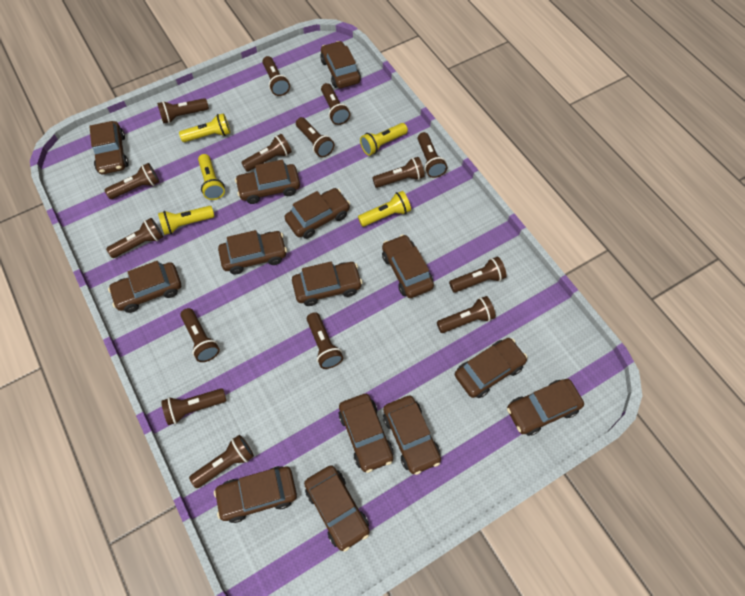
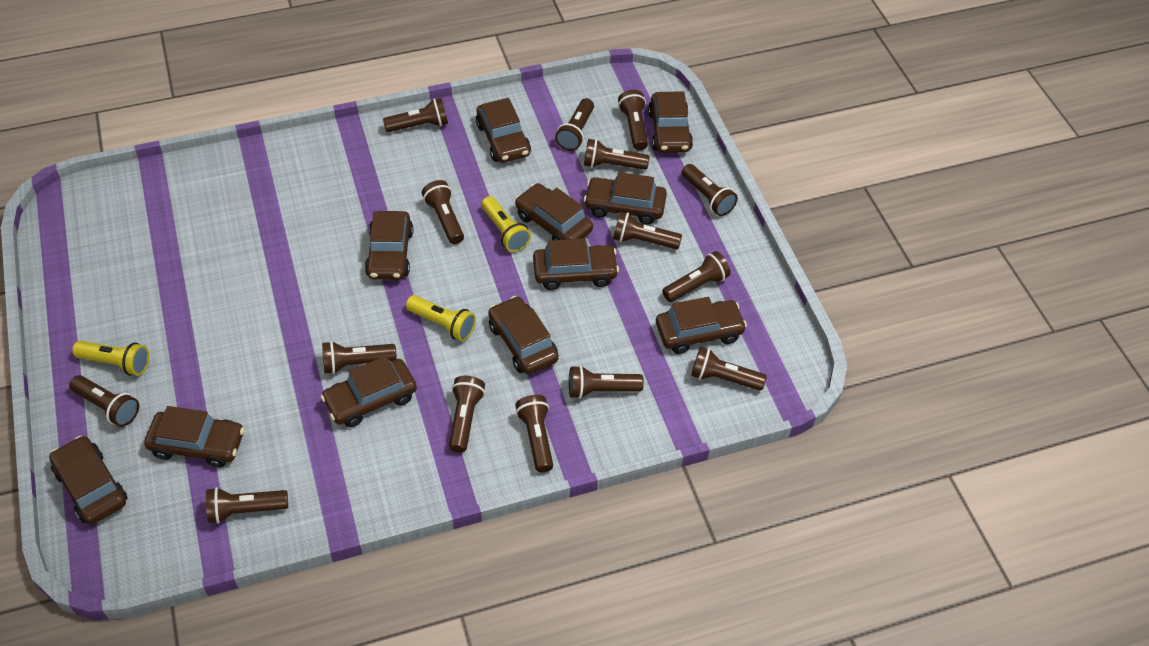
brown car: 14 -> 11
yellow flashlight: 5 -> 3

